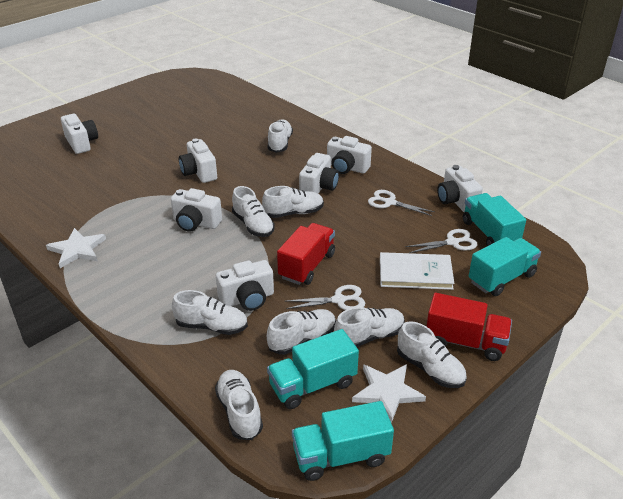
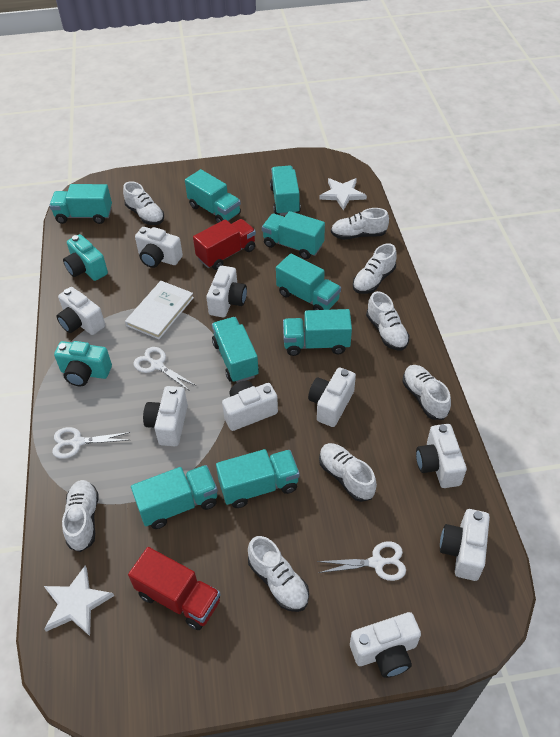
turquoise camera: 0 -> 2
turquoise truck: 4 -> 9
white camera: 7 -> 9

